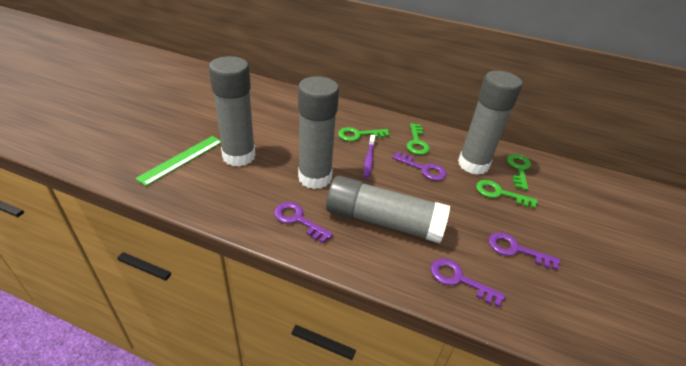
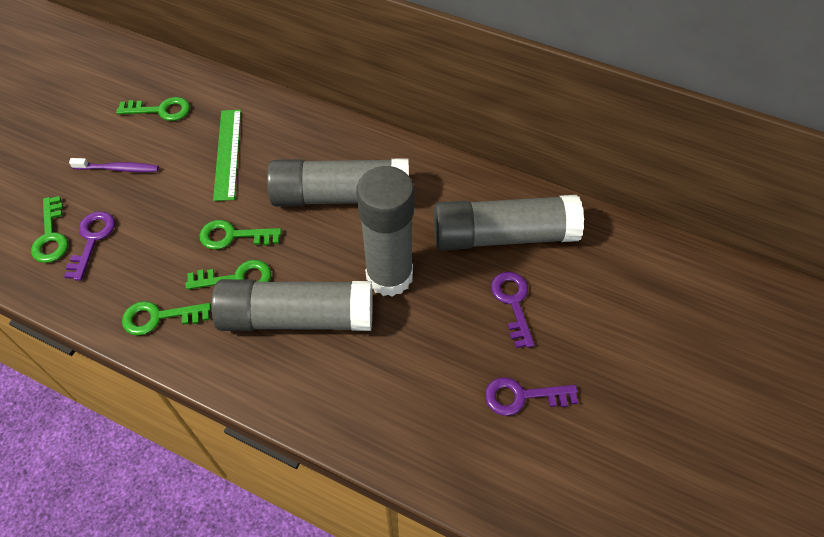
green key: 4 -> 5
purple key: 4 -> 3

